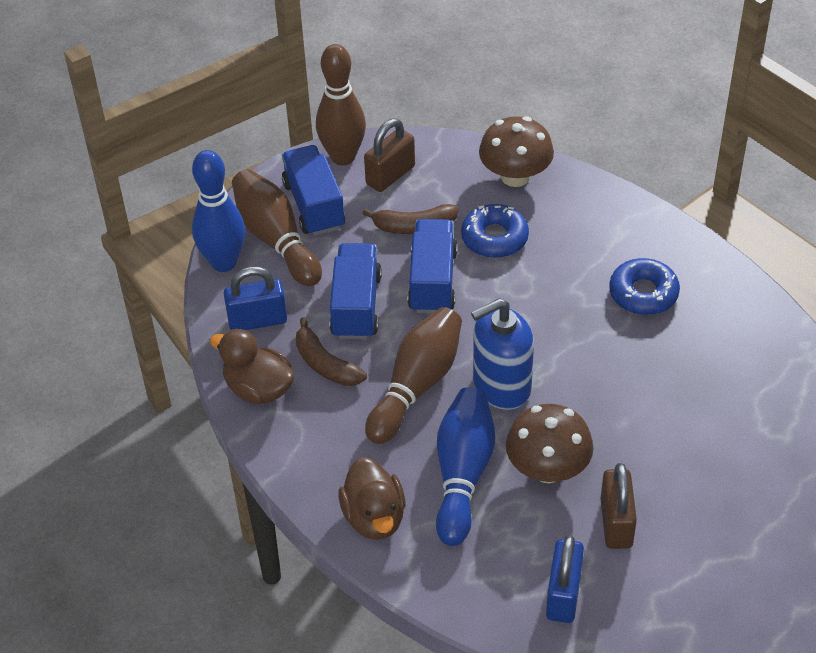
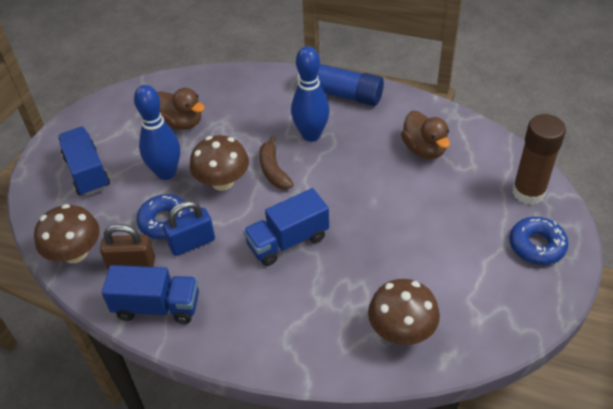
blue glue stick: 0 -> 1
blue padlock: 2 -> 1
blue soap dispenser: 1 -> 0
brown banana: 2 -> 1
brown bowling pin: 3 -> 0
brown glue stick: 0 -> 1
brown mushroom: 2 -> 3
brown padlock: 2 -> 1

